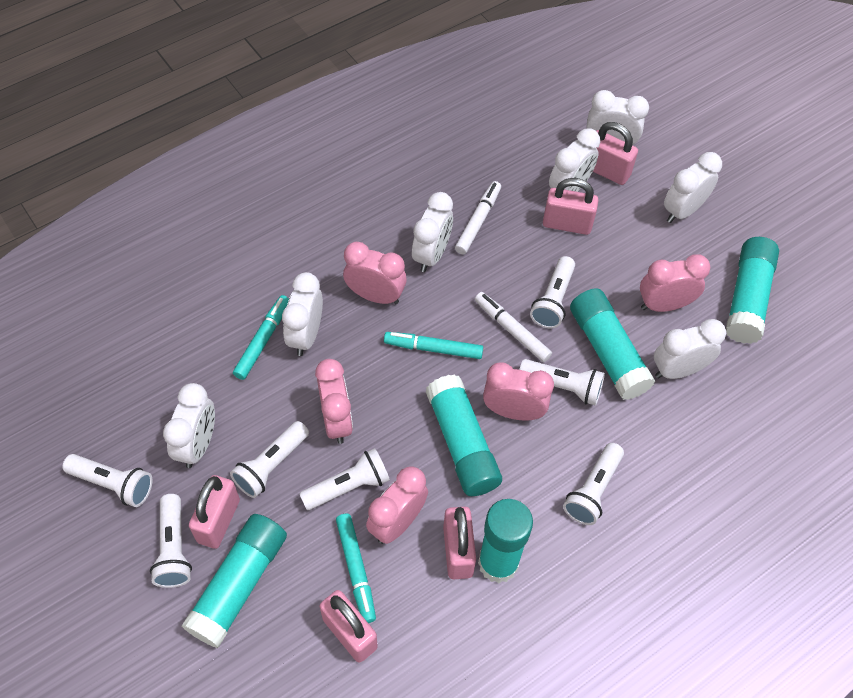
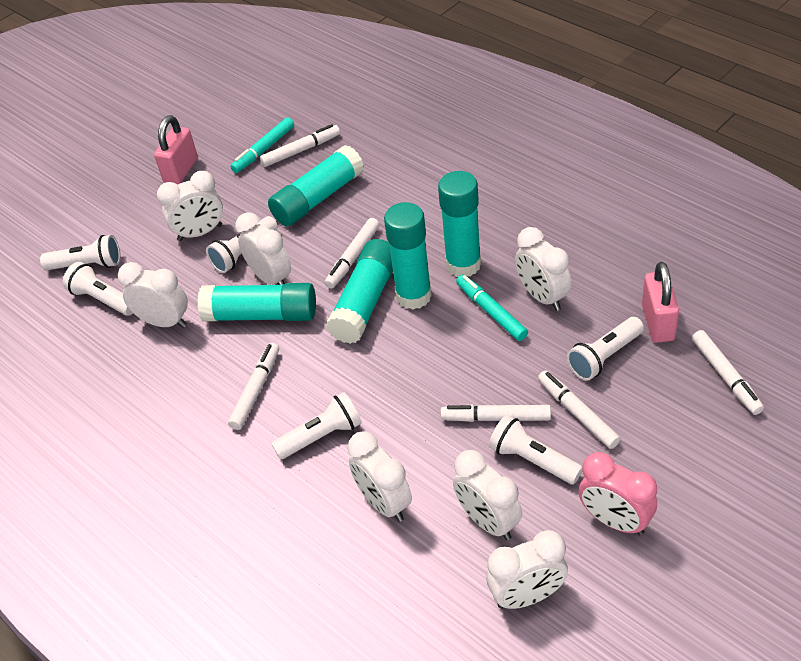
pink clock: 5 -> 1
pink padlock: 5 -> 2
turquoise marker: 3 -> 2
white flashlight: 7 -> 6
white marker: 2 -> 6

